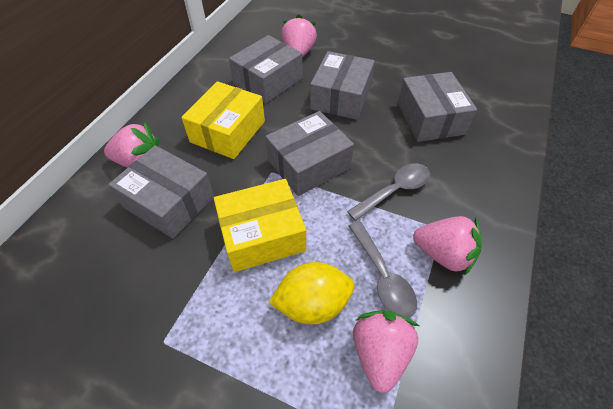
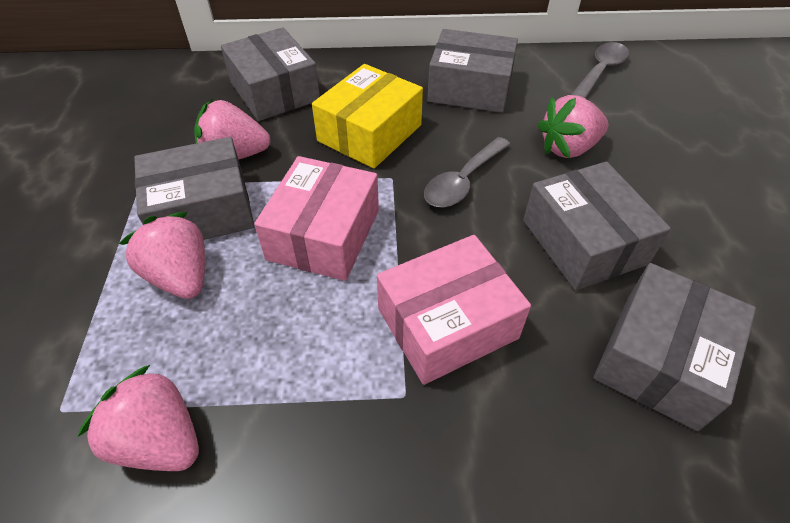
pink box: 0 -> 2
yellow box: 2 -> 1
yellow lemon: 1 -> 0

